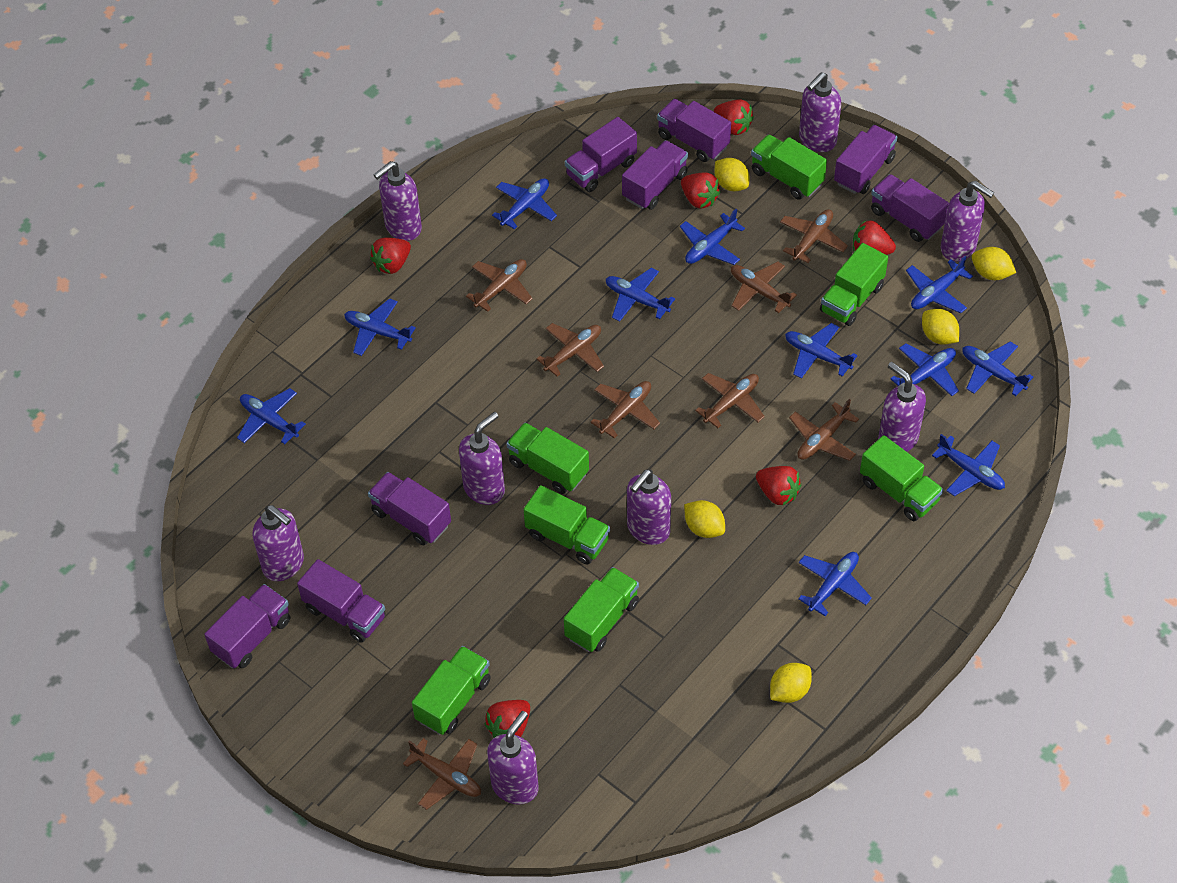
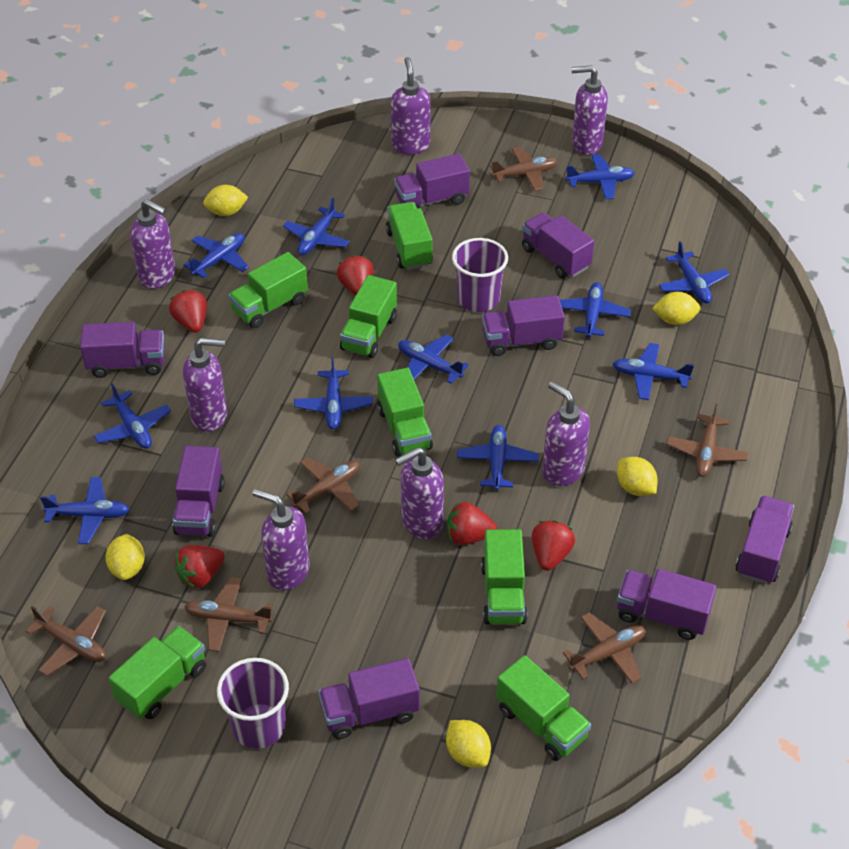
brown plane: 8 -> 6
purple cup: 0 -> 2
purple soap dispenser: 8 -> 7
red strawberry: 6 -> 5

